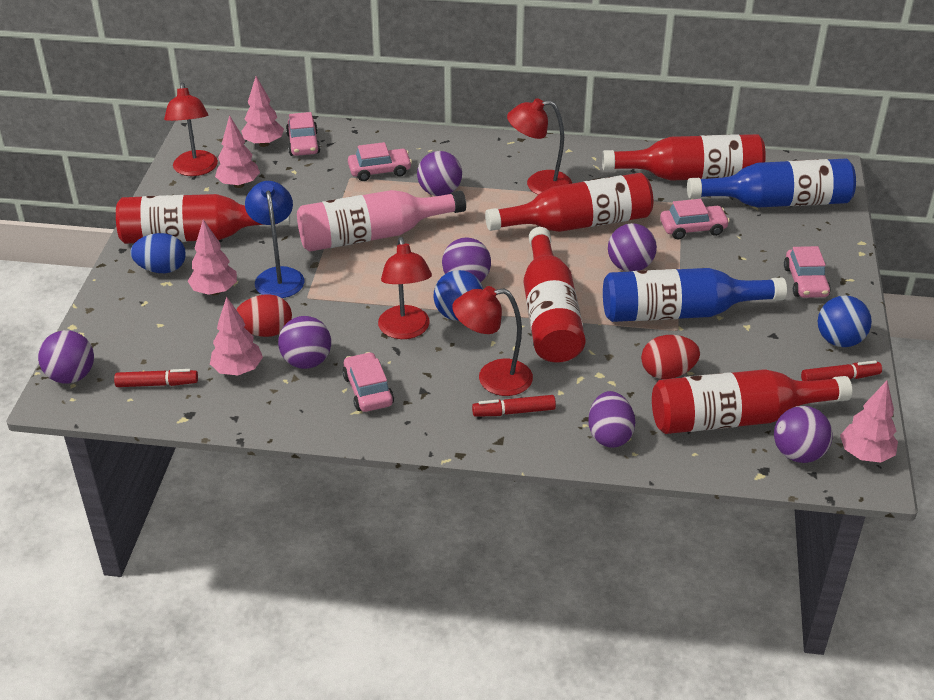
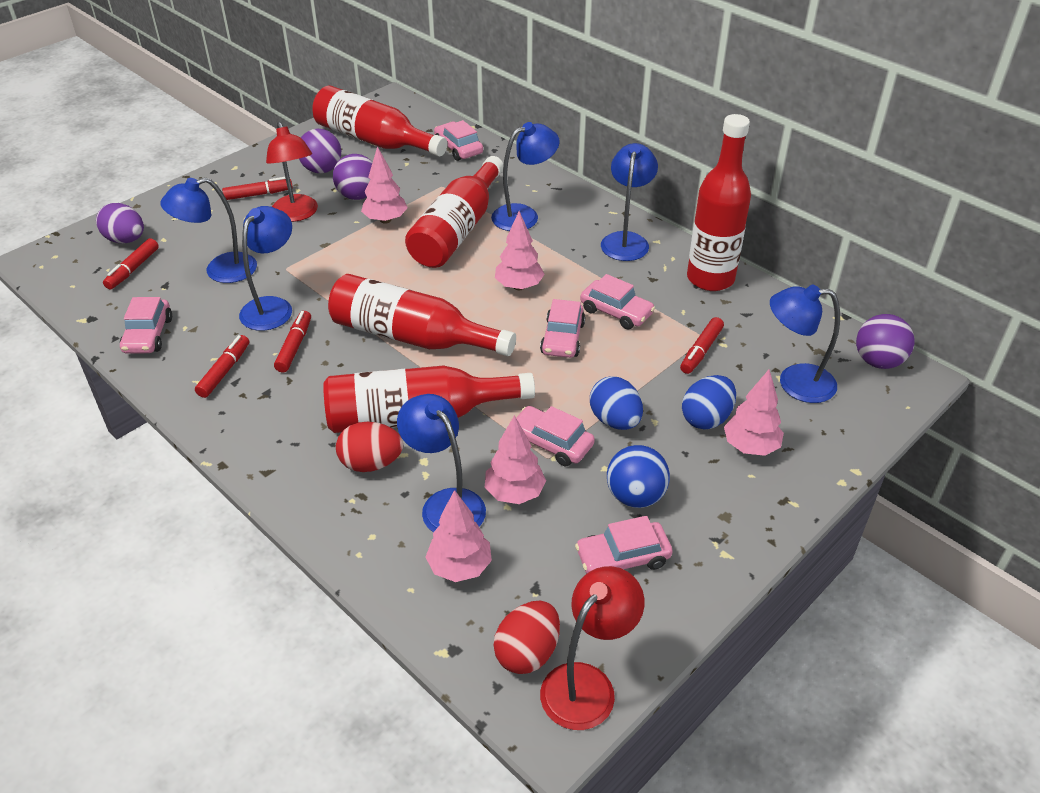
blue ball: 2 -> 1
blue bottle: 2 -> 0
blue egg: 1 -> 2
blue lamp: 1 -> 6
pink bottle: 1 -> 0
pink car: 5 -> 6
purple ball: 6 -> 3
red lamp: 4 -> 2
red marker: 3 -> 5

